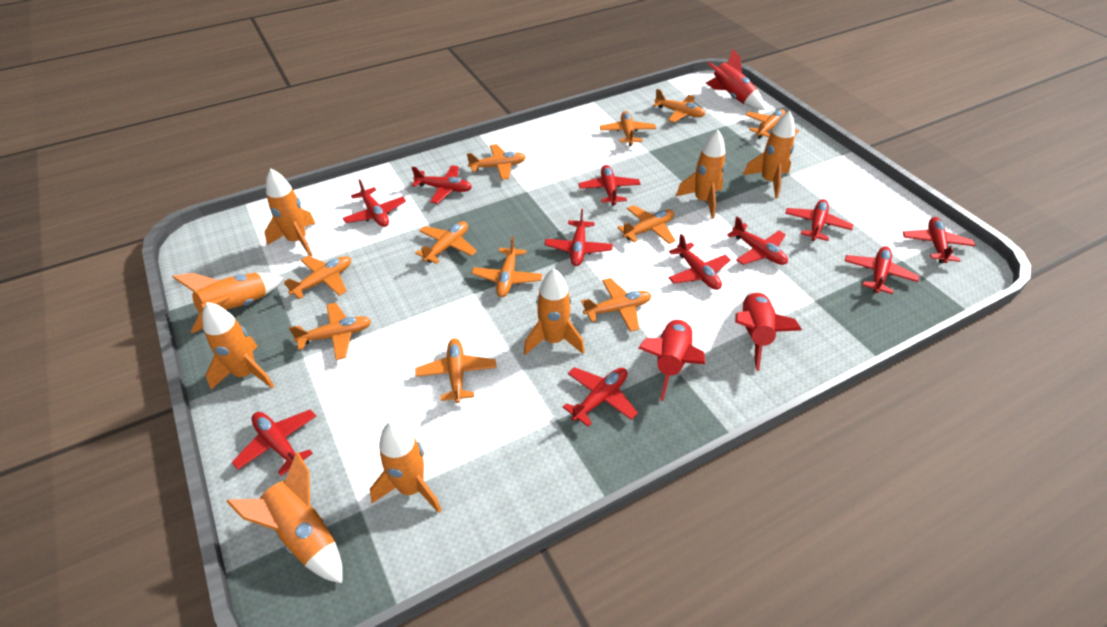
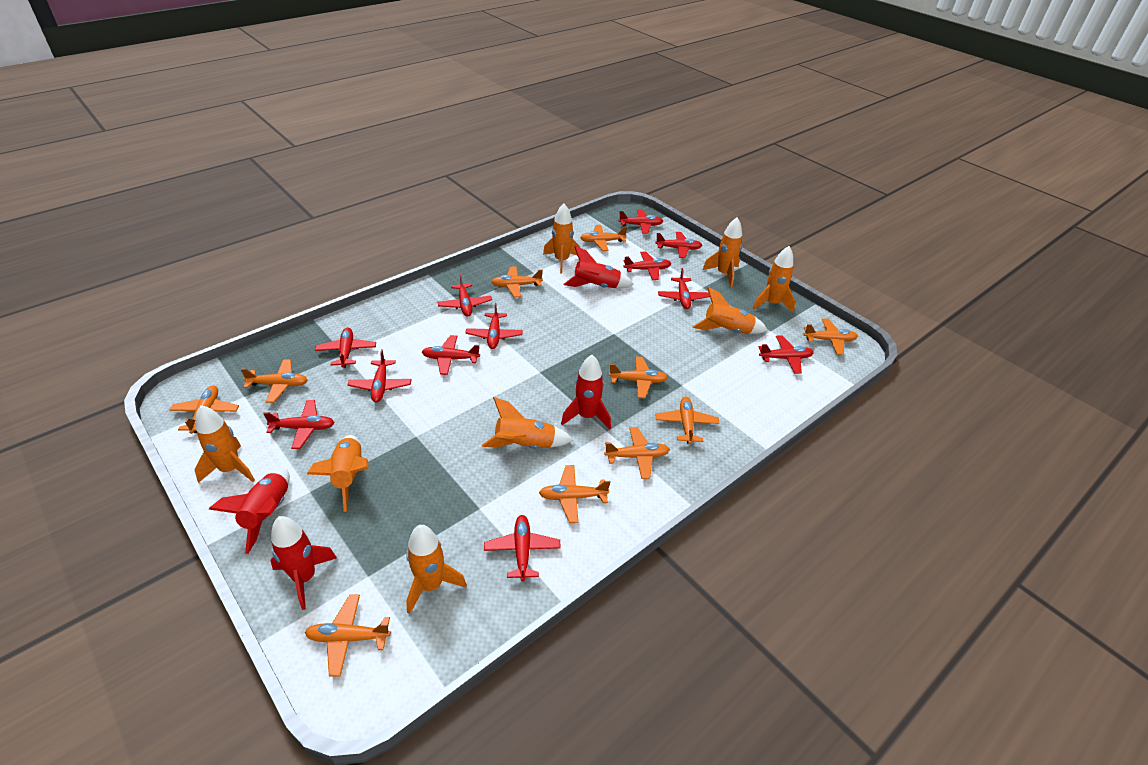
orange plane: 11 -> 10
red plane: 11 -> 12
red rocket: 3 -> 4

